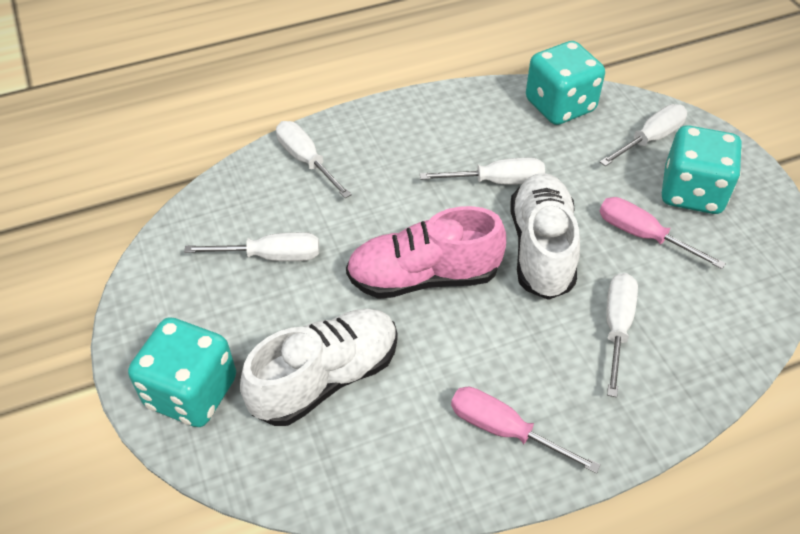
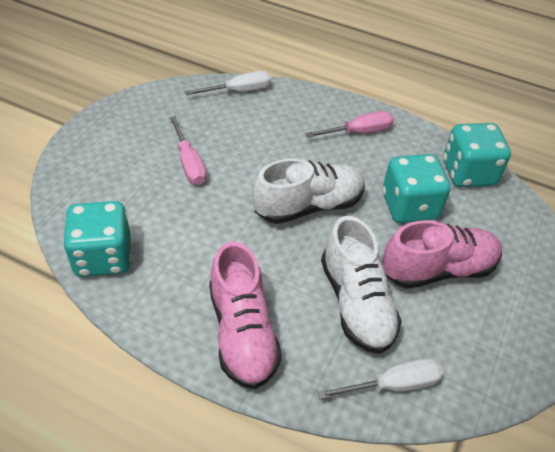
pink shoe: 1 -> 2
white screwdriver: 5 -> 2

